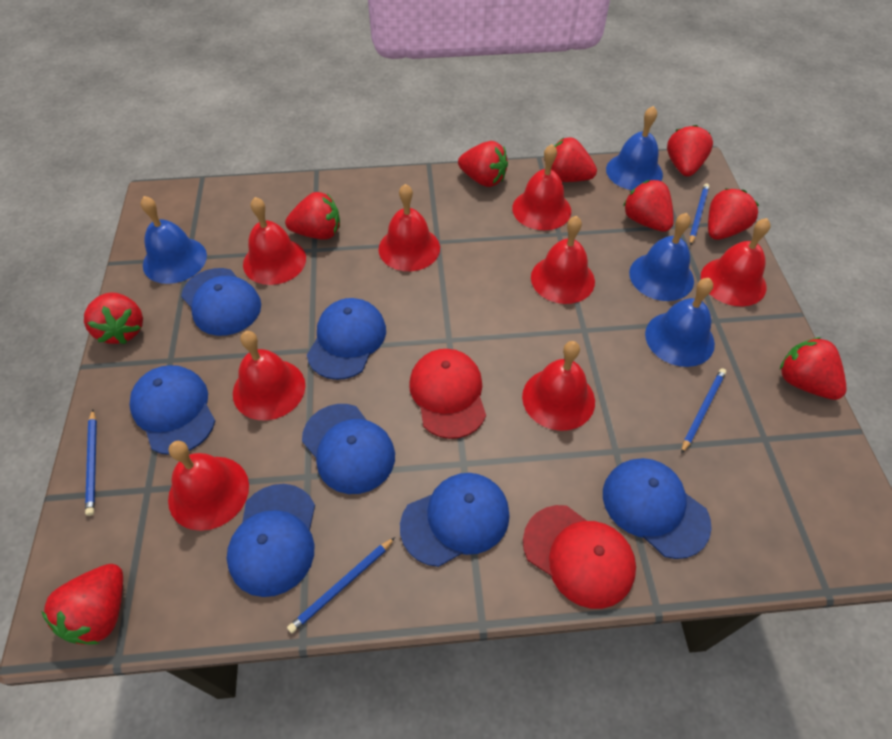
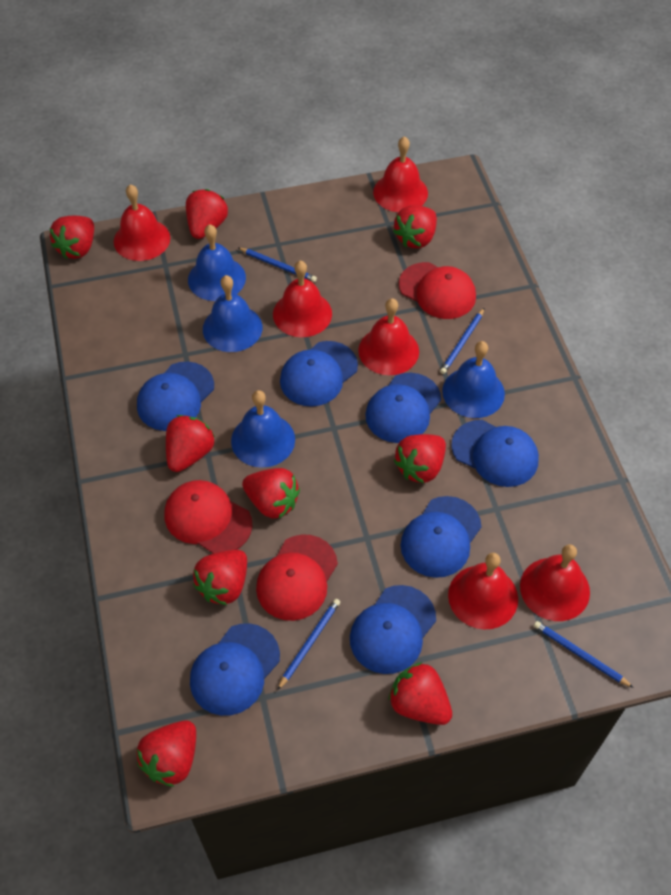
red bell: 8 -> 6
red cap: 2 -> 3

